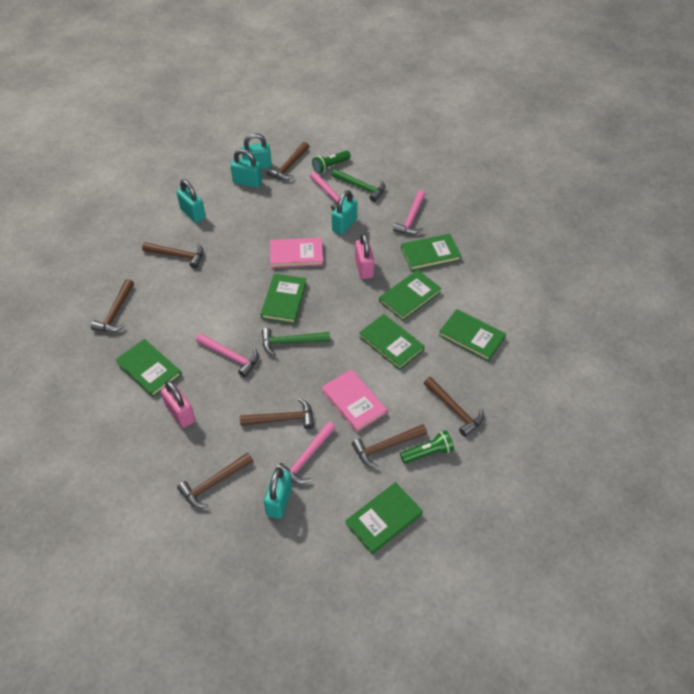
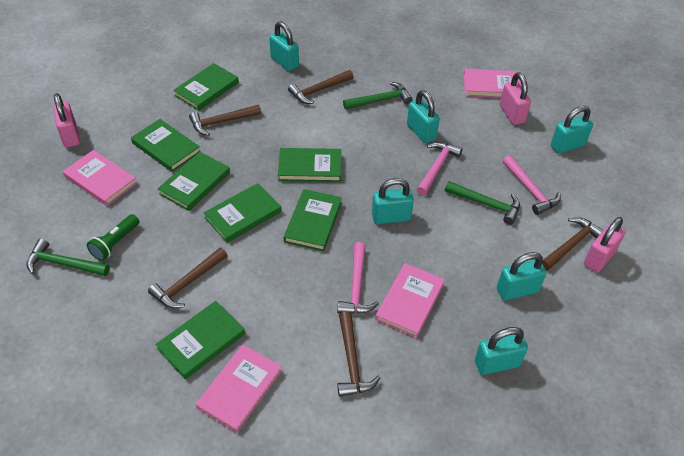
brown hammer: 7 -> 5
green flashlight: 2 -> 1
green hammer: 2 -> 3
pink book: 2 -> 4
pink hammer: 4 -> 3
pink padlock: 2 -> 3
turquoise padlock: 5 -> 6

